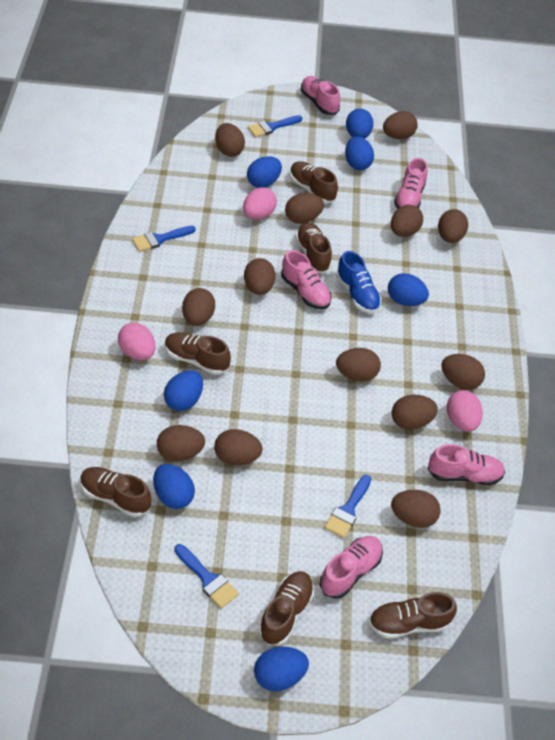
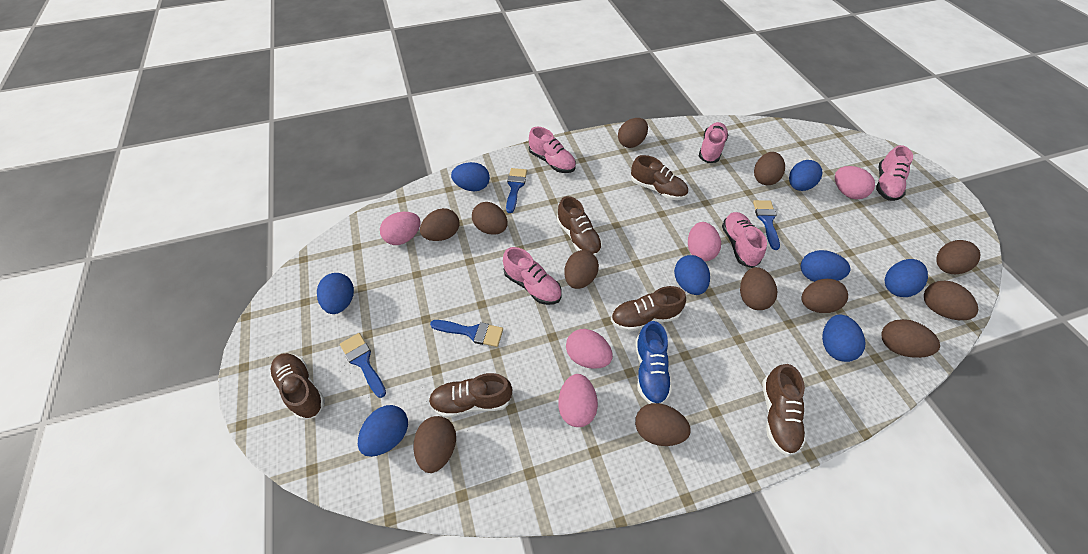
blue egg: 7 -> 8
brown egg: 13 -> 12
pink egg: 3 -> 5

